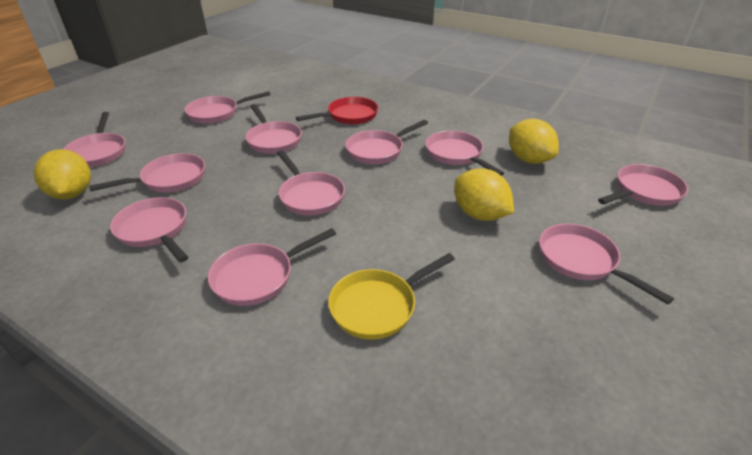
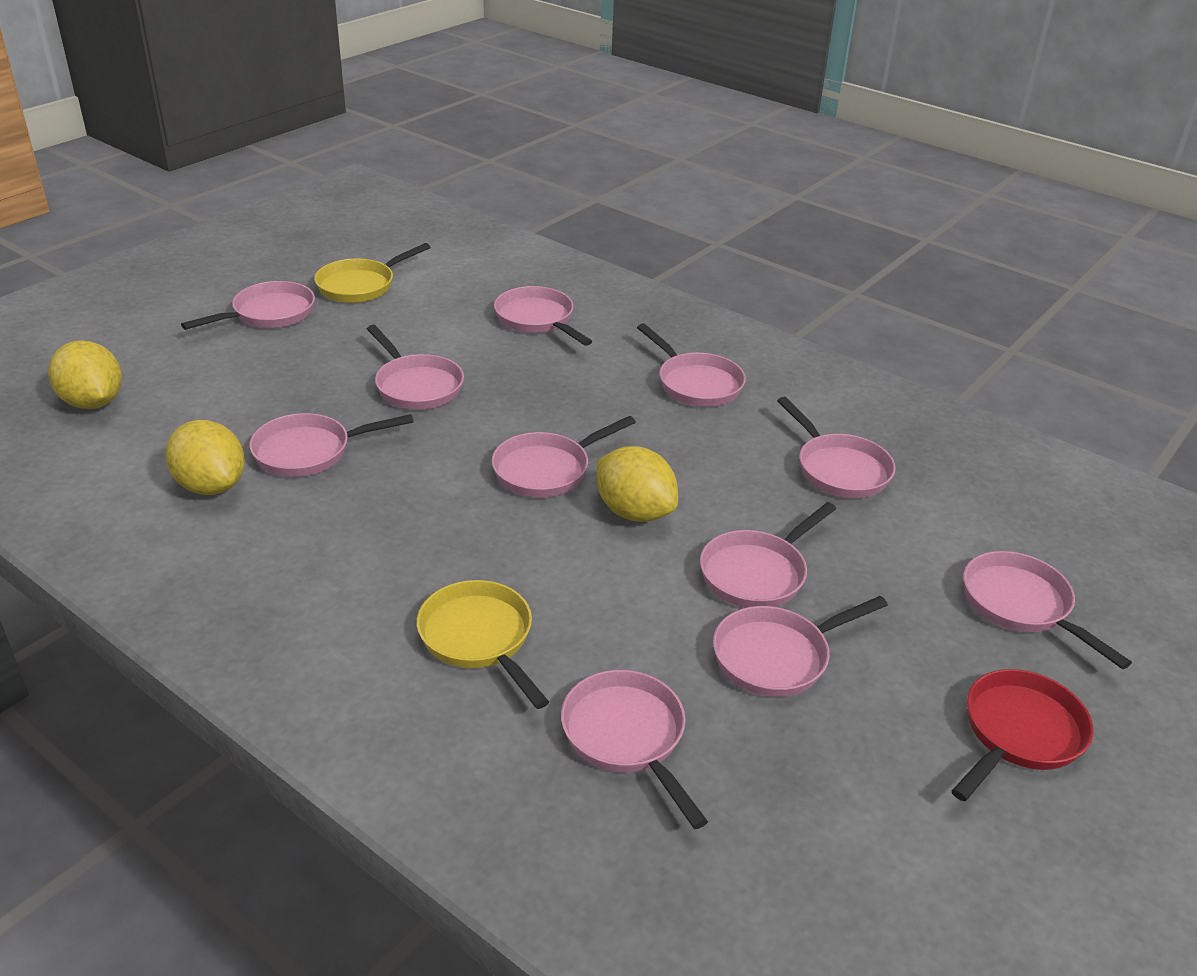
yellow pan: 1 -> 2

